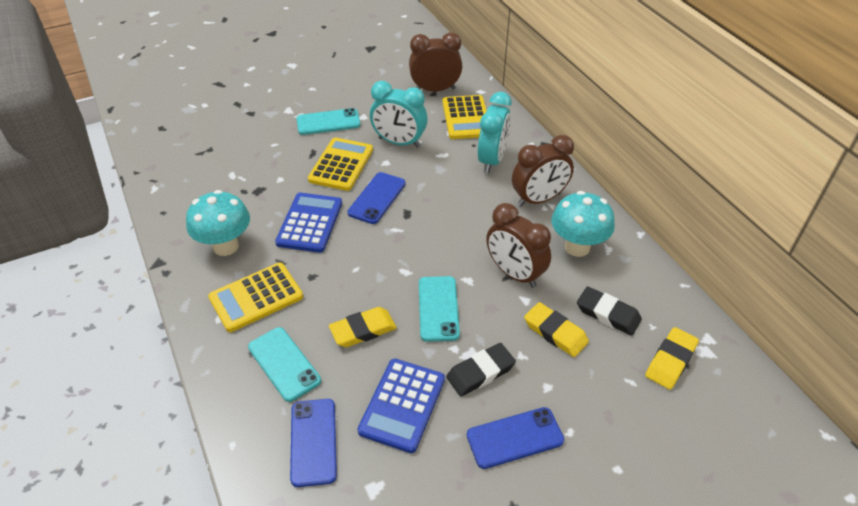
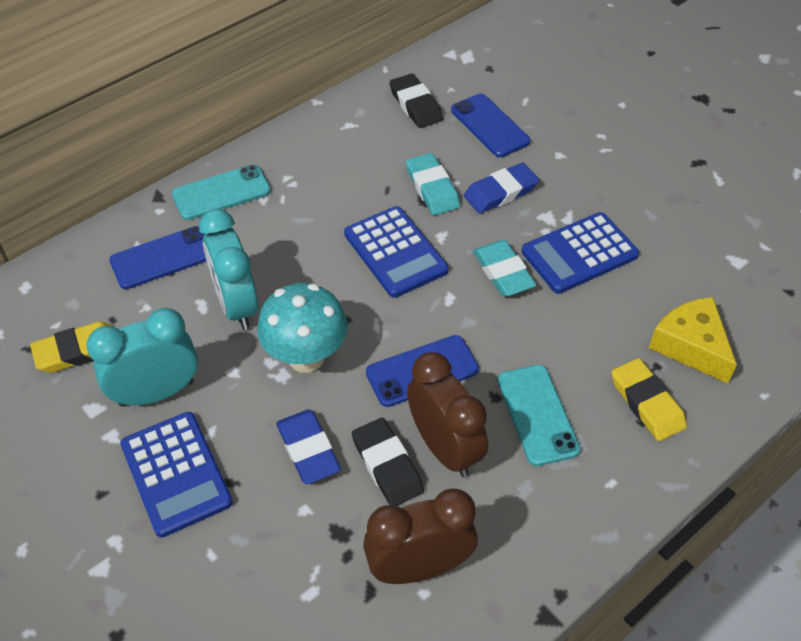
blue calculator: 2 -> 3
blue eraser: 0 -> 2
brown clock: 3 -> 2
turquoise eraser: 0 -> 2
turquoise mushroom: 2 -> 1
turquoise phone: 3 -> 2
yellow calculator: 3 -> 0
yellow cheese: 0 -> 1
yellow eraser: 3 -> 2

